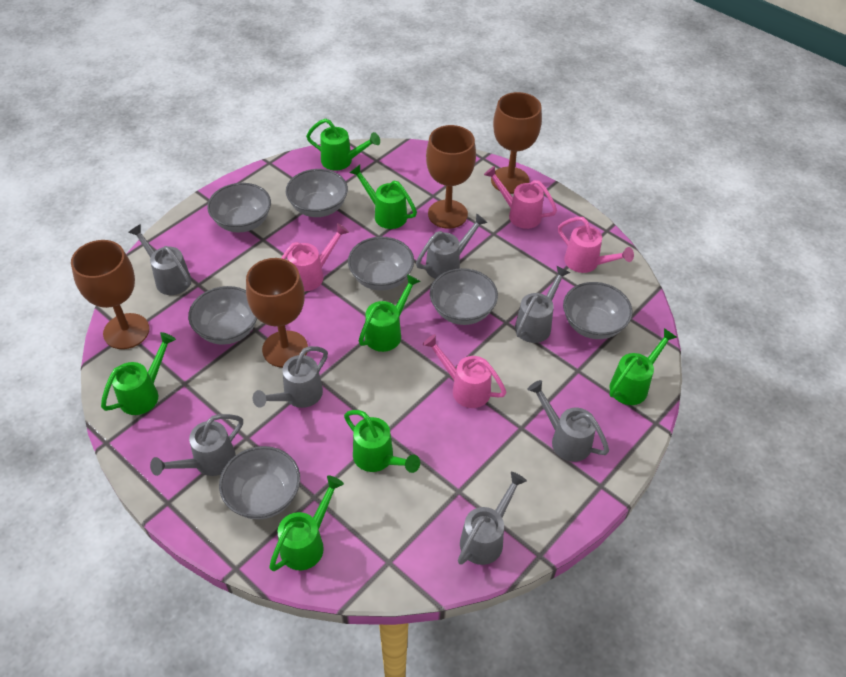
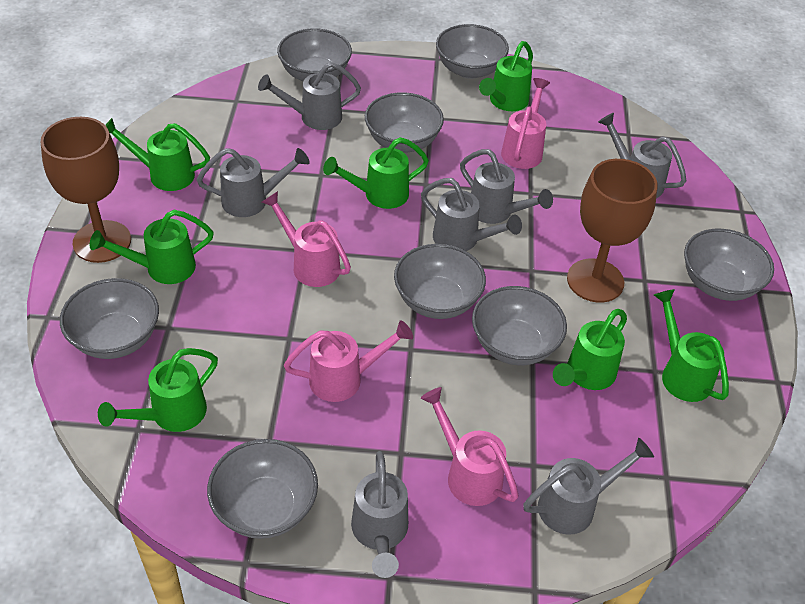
brown goblet: 4 -> 2
grey bowl: 7 -> 8

